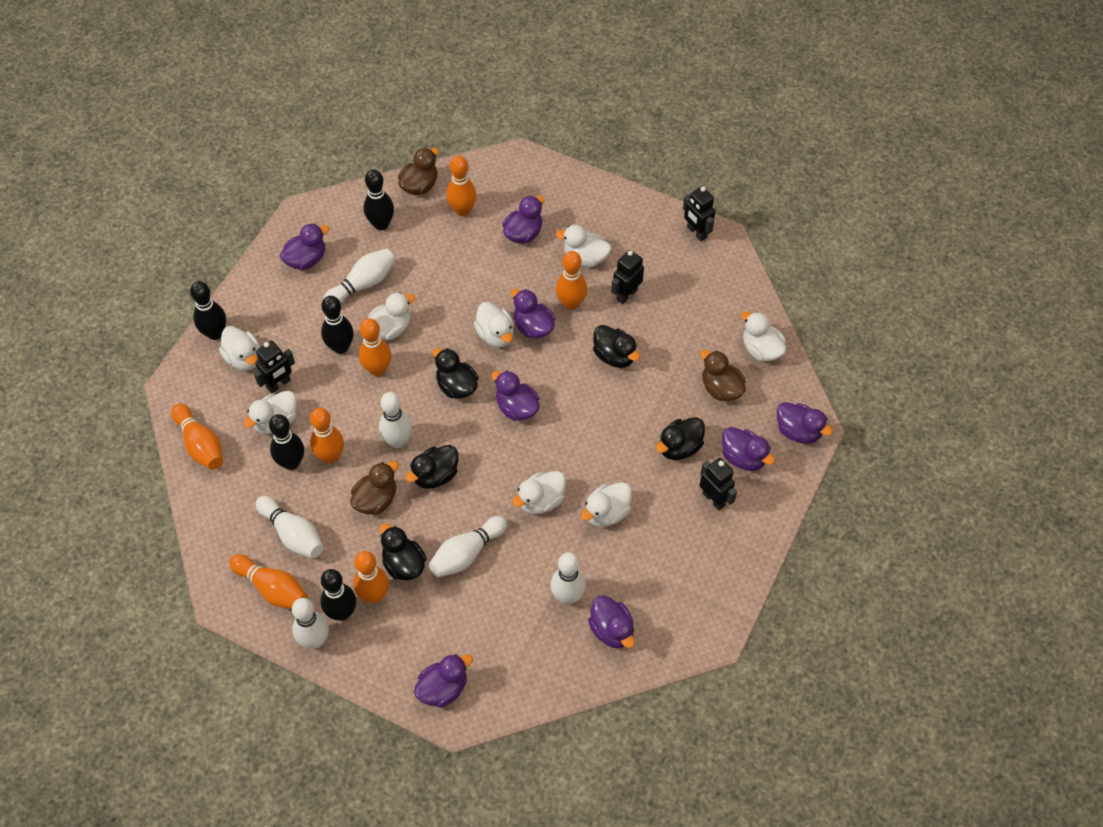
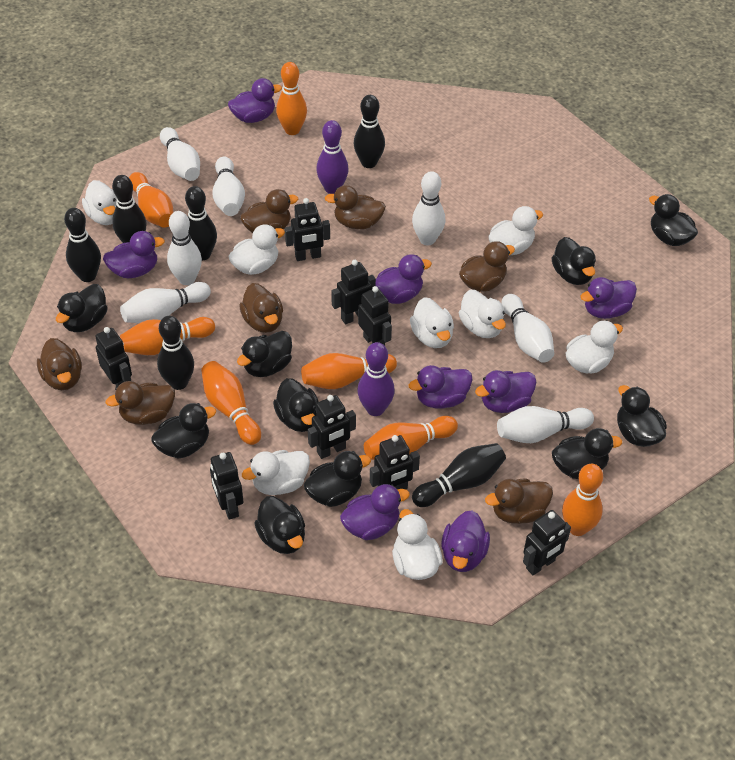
black bowling pin: 5 -> 6
black duck: 5 -> 10
black robot: 4 -> 8
brown duck: 3 -> 7
purple bowling pin: 0 -> 2
white bowling pin: 6 -> 7

